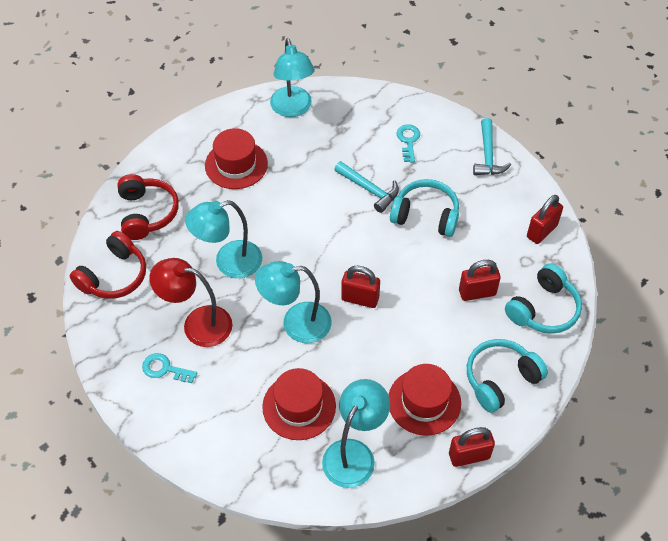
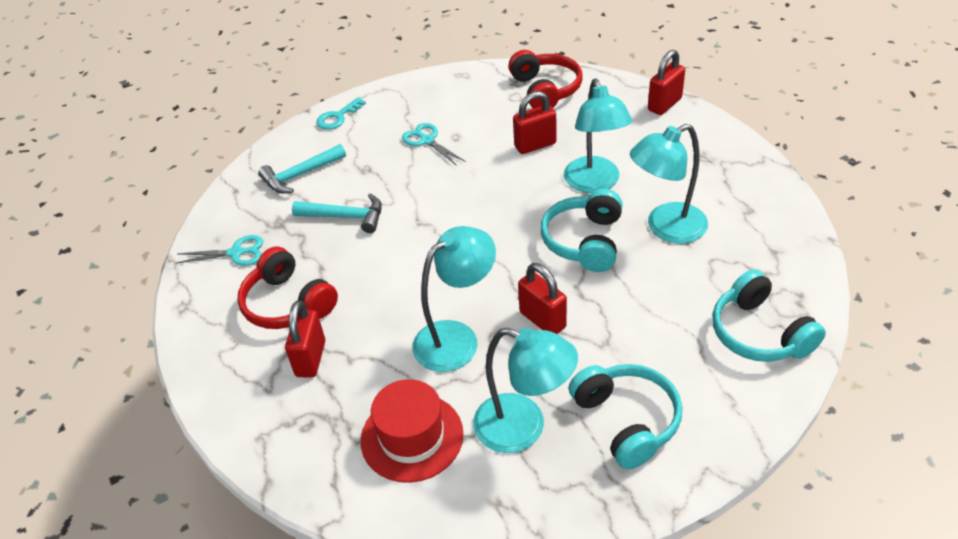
red hat: 3 -> 1
red lamp: 1 -> 0
turquoise key: 2 -> 1
turquoise scissors: 0 -> 2

